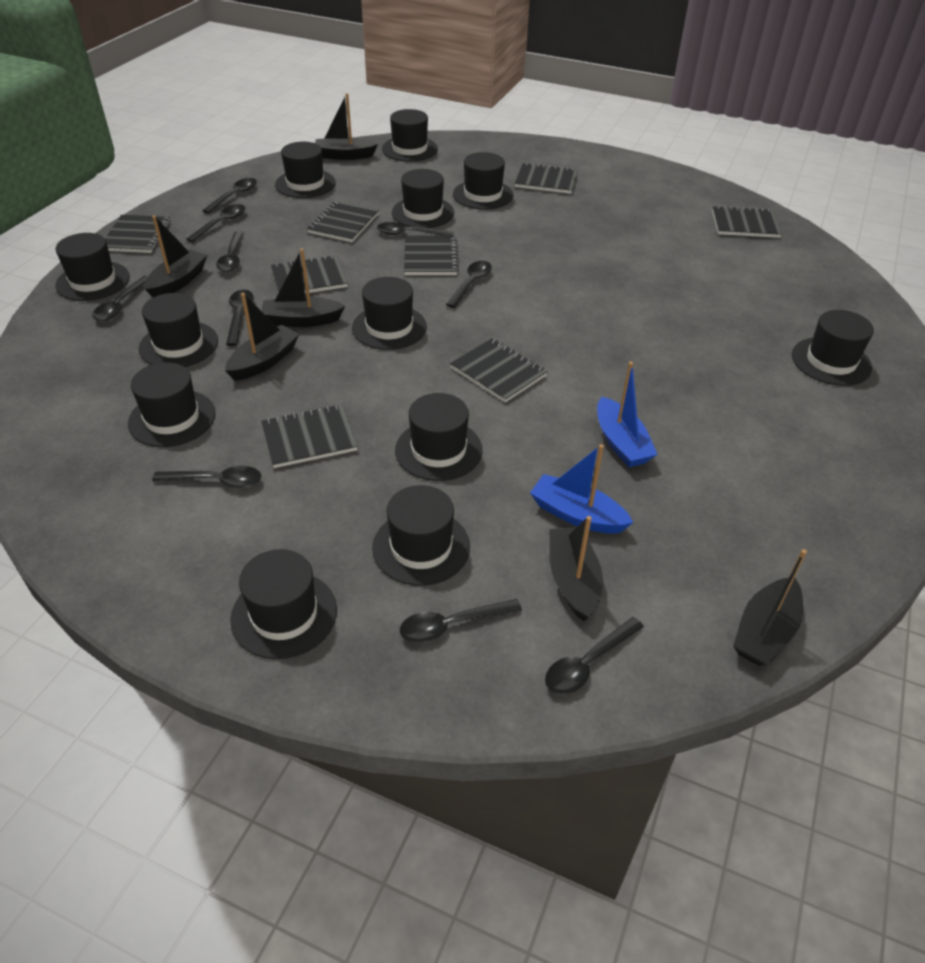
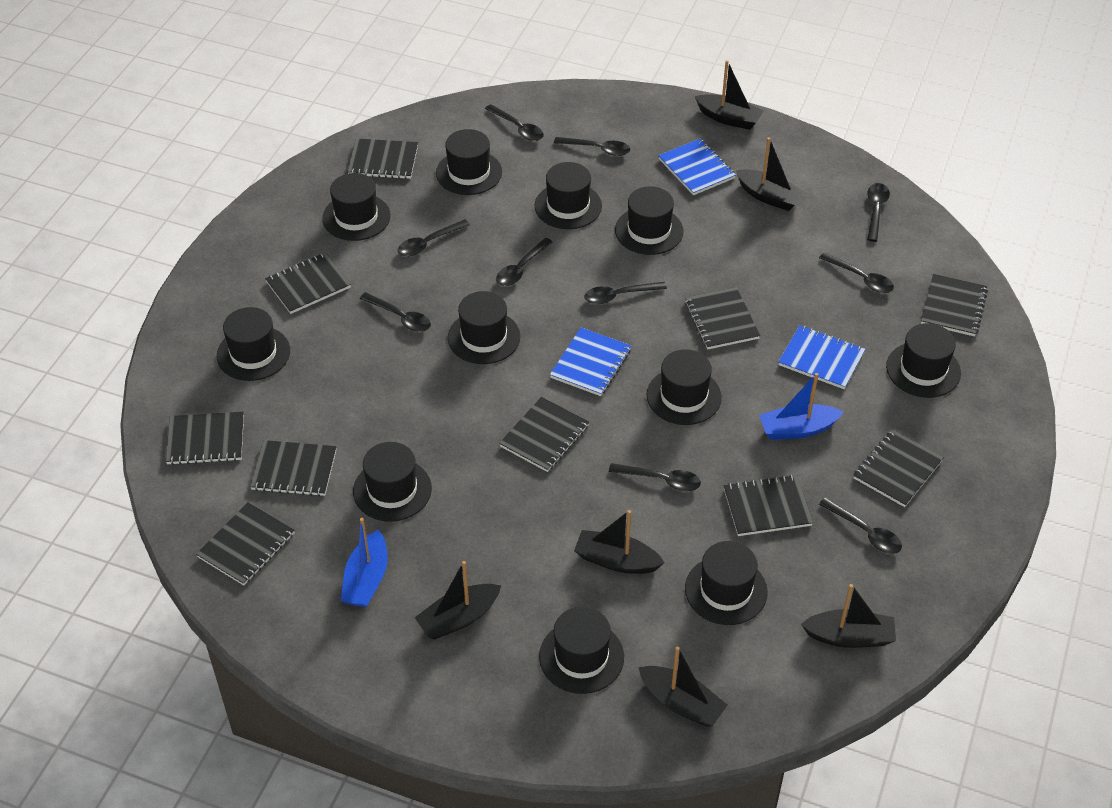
black hat: 12 -> 11
black notebook: 8 -> 10
blue notebook: 0 -> 3

